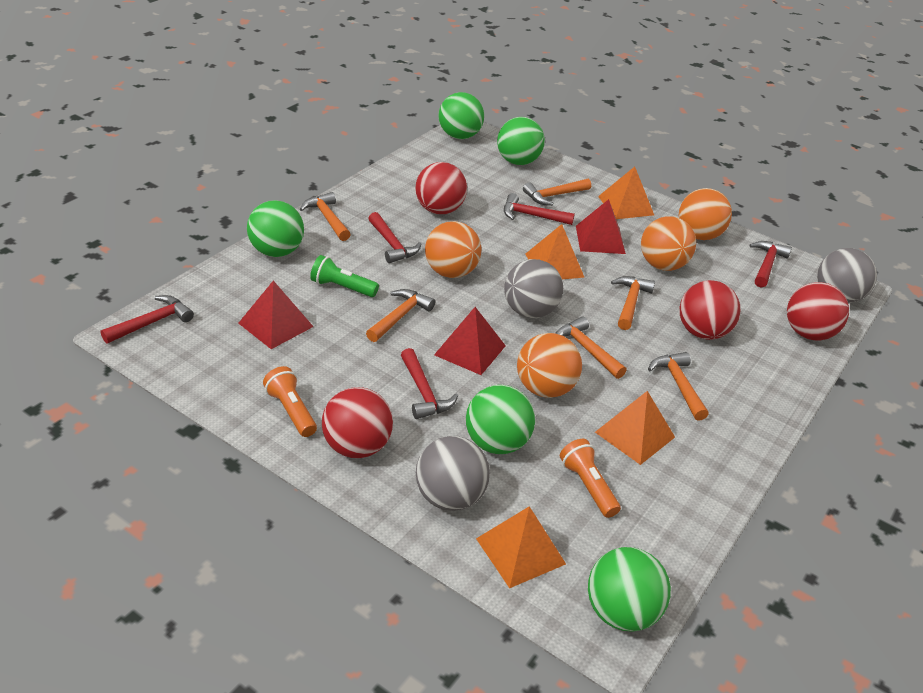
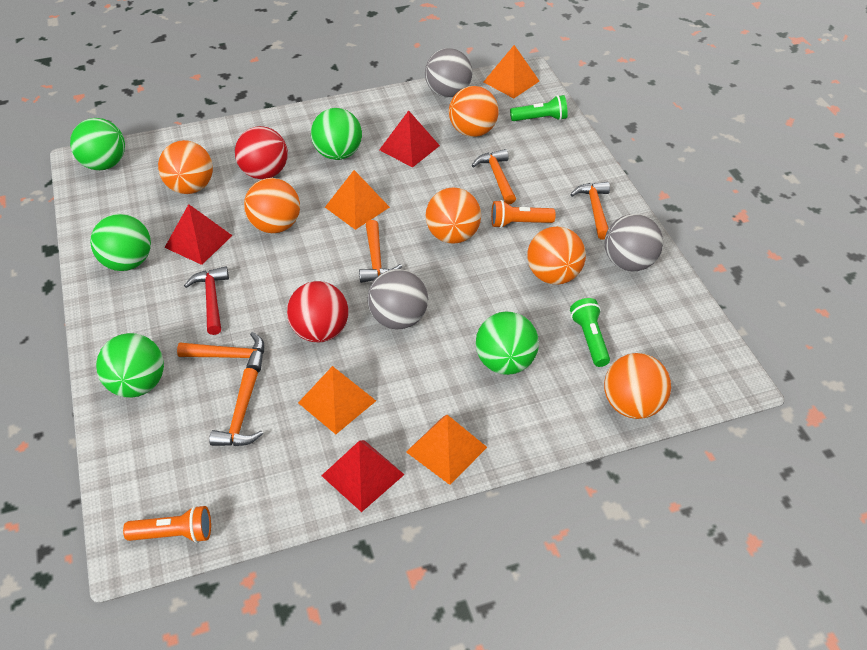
green flashlight: 1 -> 2
orange ball: 4 -> 6
orange hammer: 6 -> 5
red ball: 4 -> 2
red hammer: 5 -> 1

